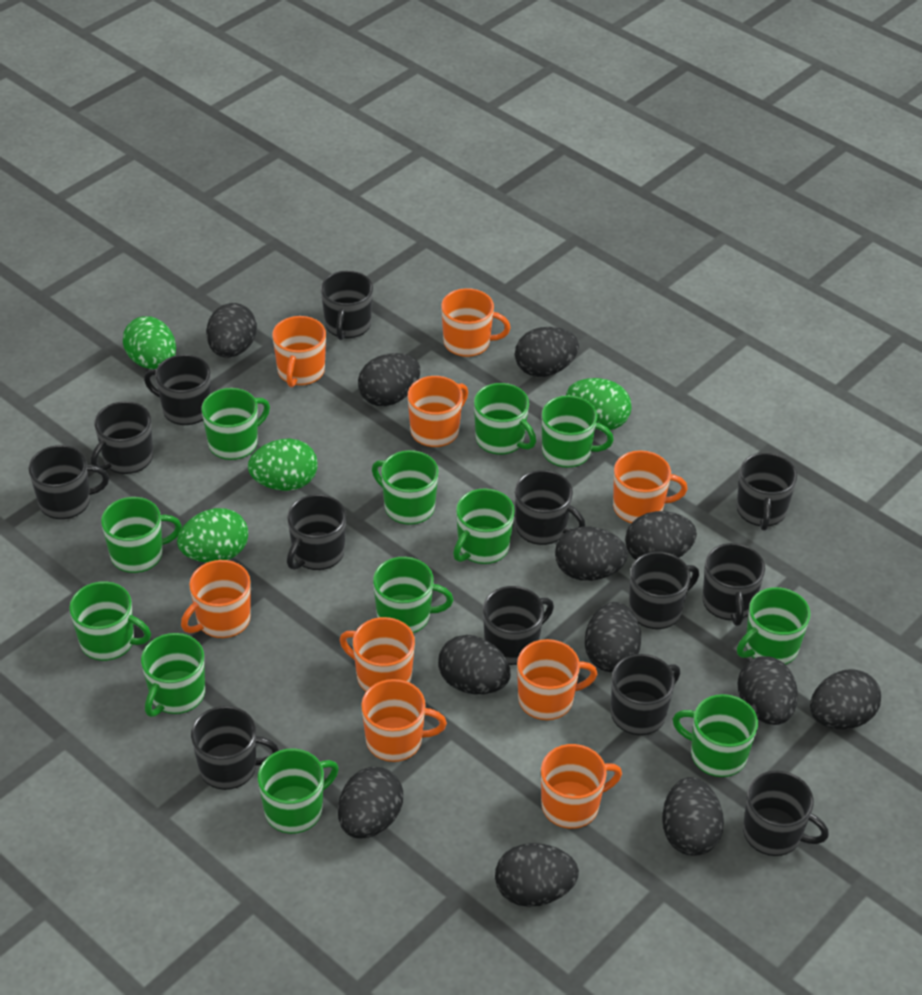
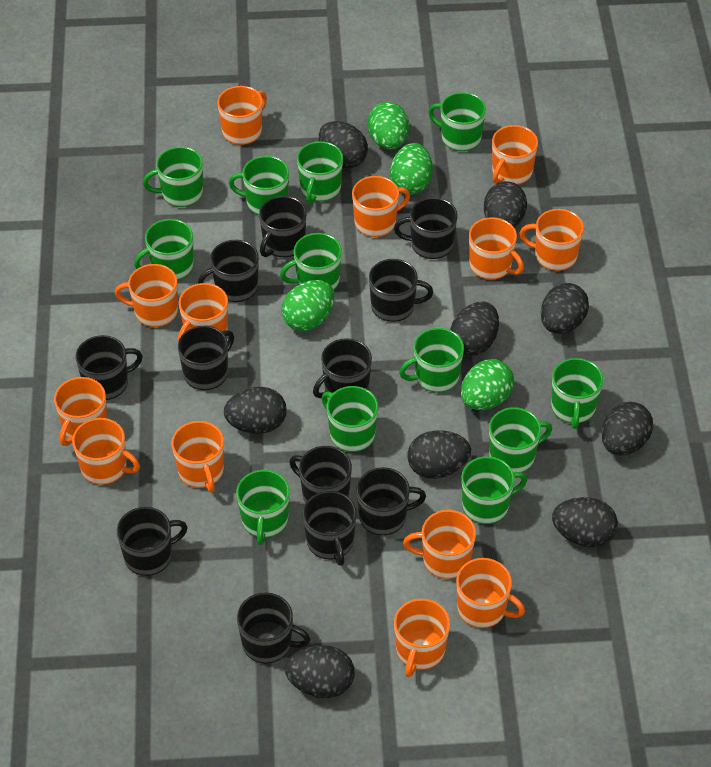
black egg: 12 -> 9
black mug: 13 -> 12
orange mug: 9 -> 13

